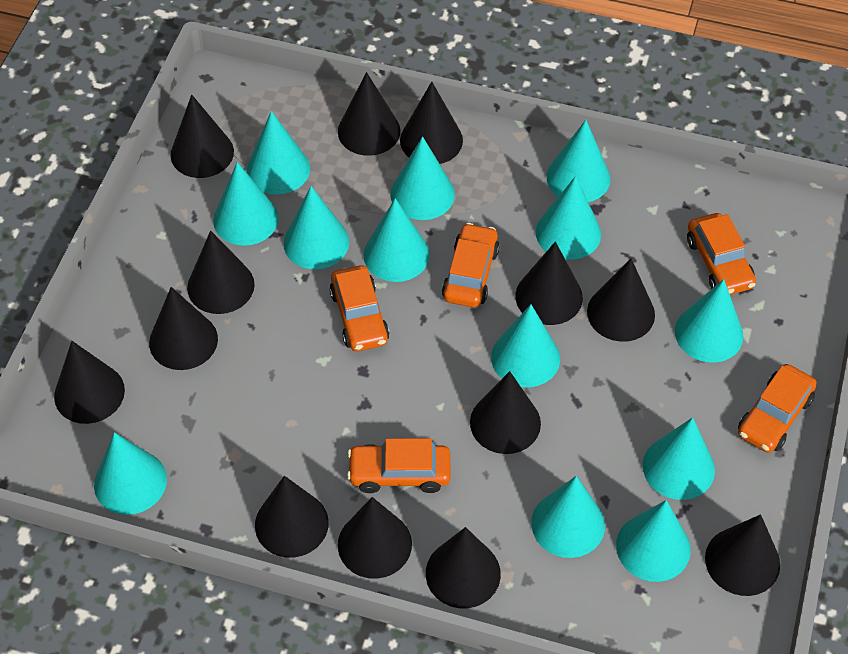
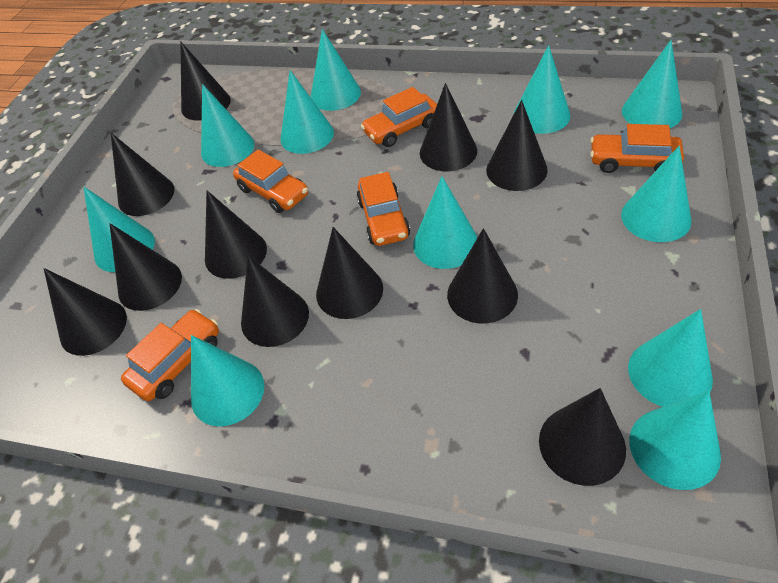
black cone: 13 -> 11
turquoise cone: 13 -> 11

